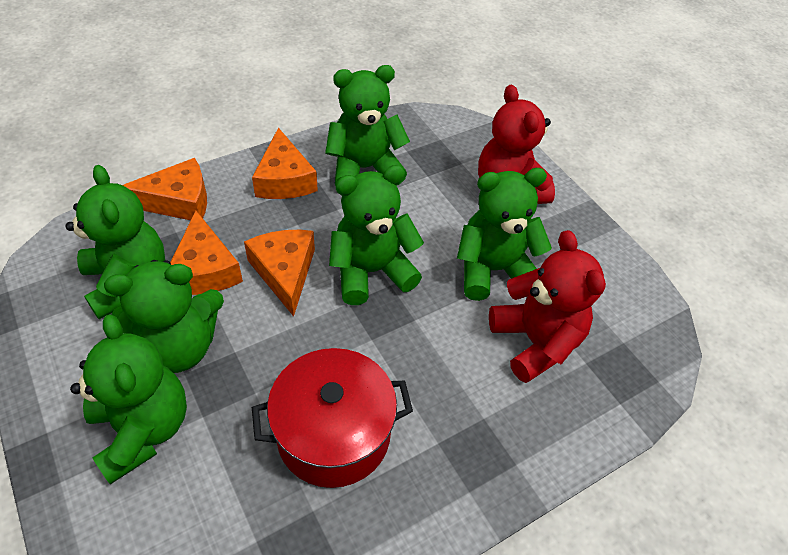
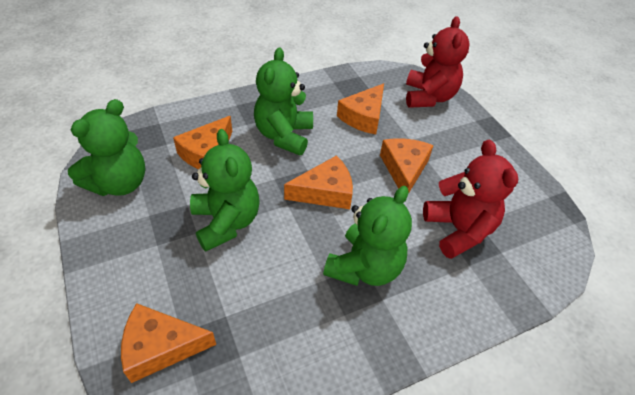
green teddy bear: 6 -> 4
orange cheese: 4 -> 5
red pot: 1 -> 0

